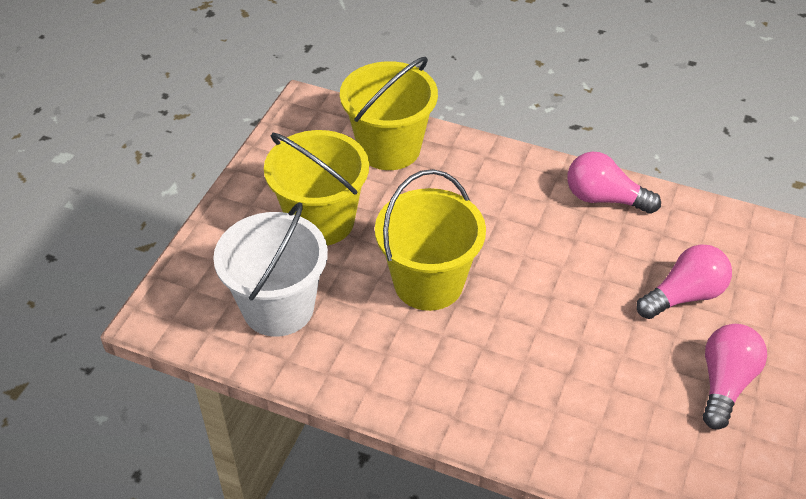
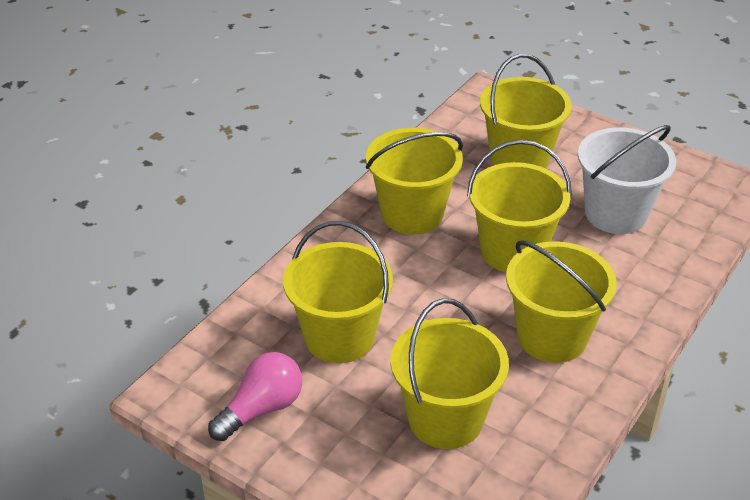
pink light bulb: 3 -> 1
yellow bucket: 3 -> 6

